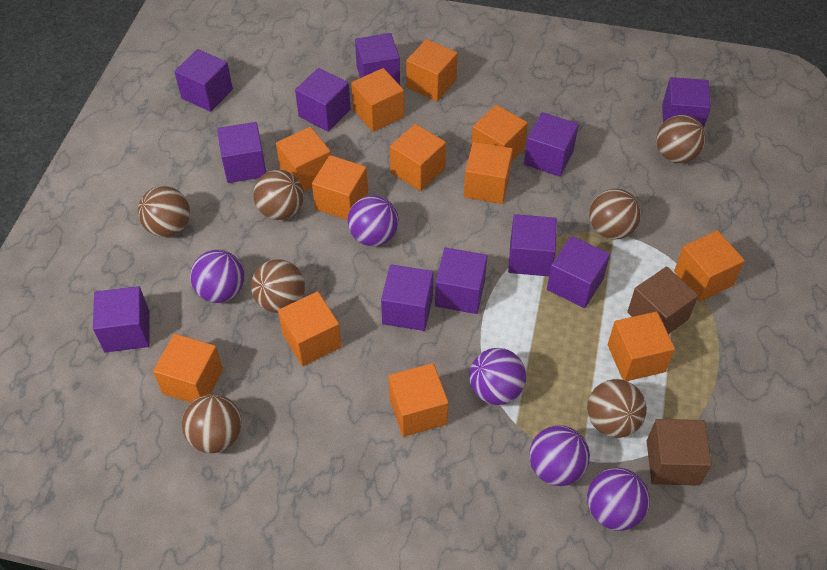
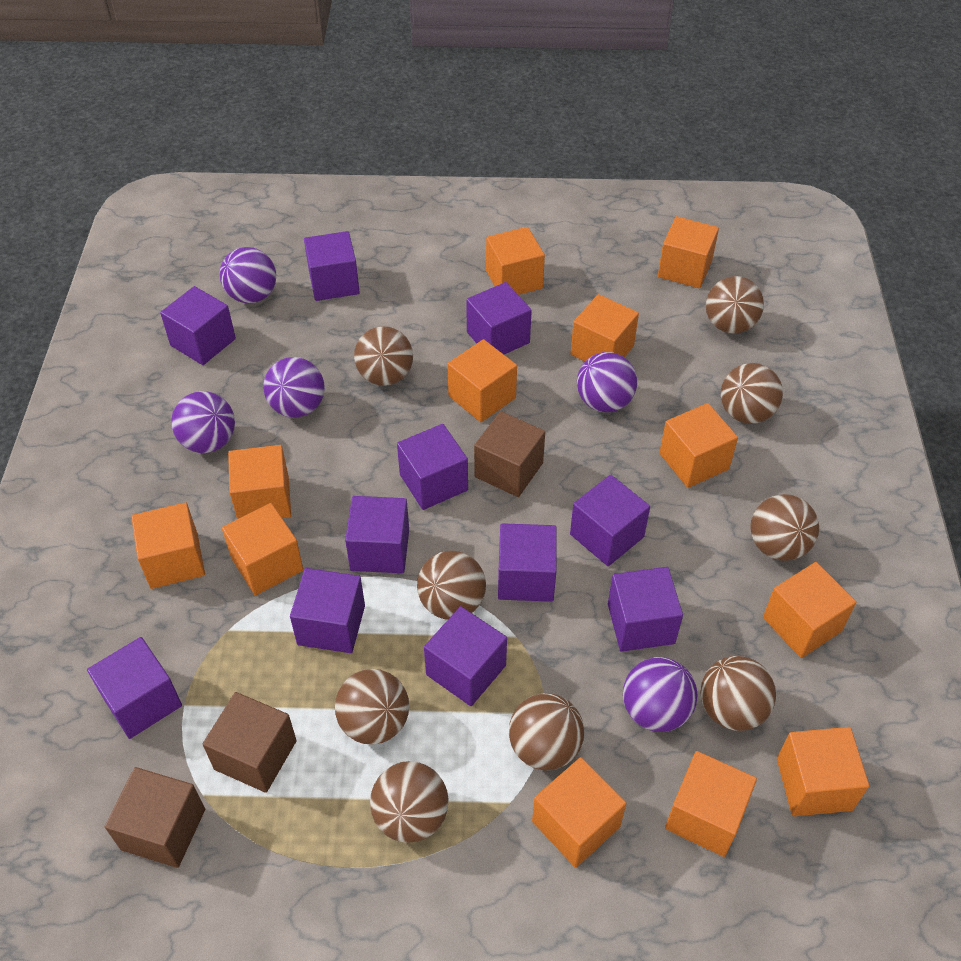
brown ball: 7 -> 9
brown cube: 2 -> 3

